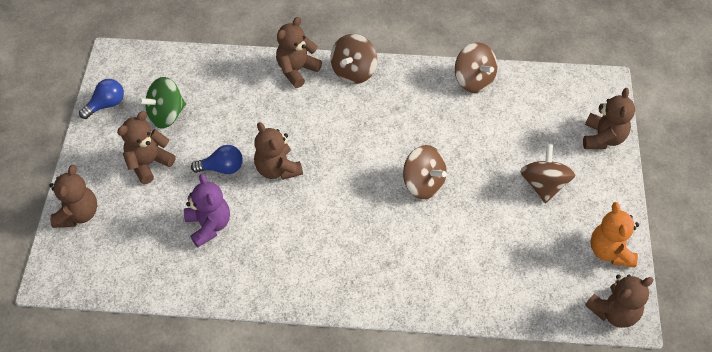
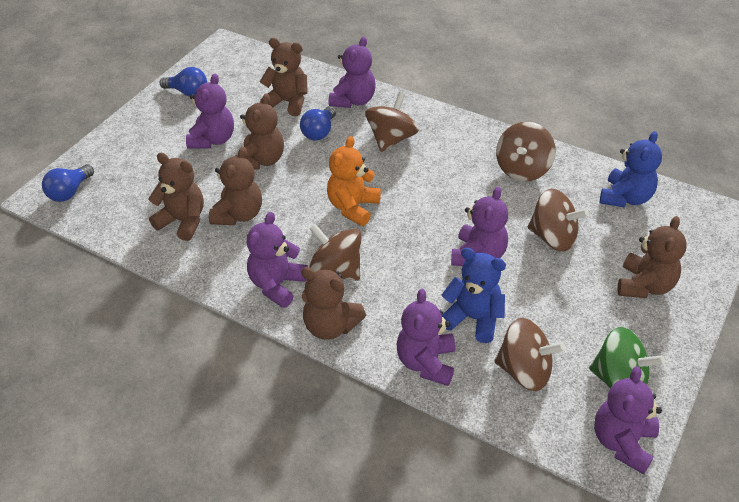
blue light bulb: 2 -> 3
blue teddy bear: 0 -> 2
brown spinning top: 4 -> 5
purple teddy bear: 1 -> 6

